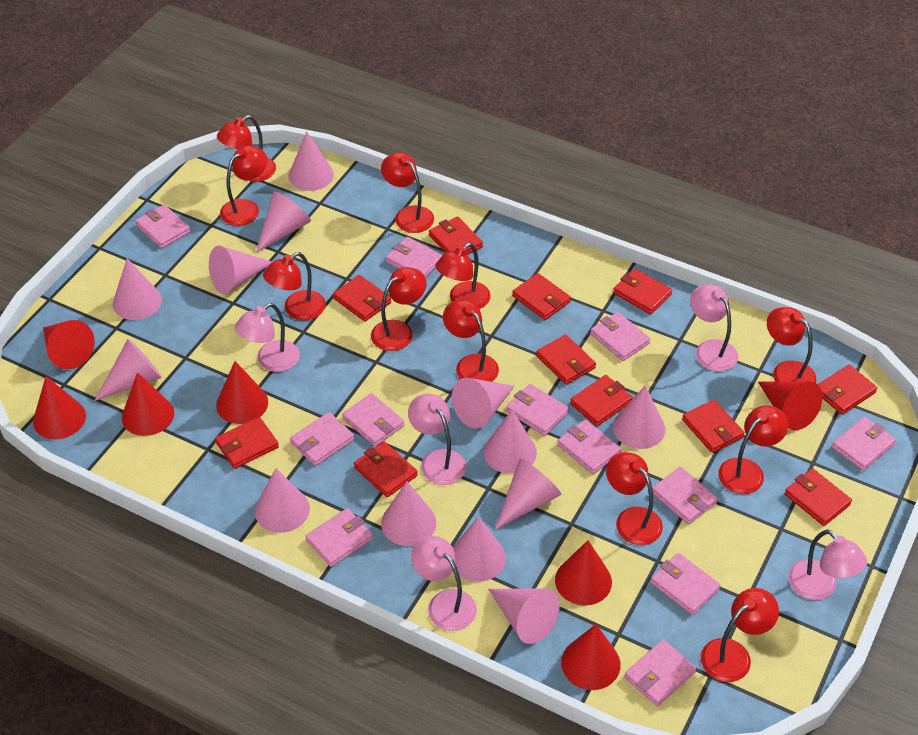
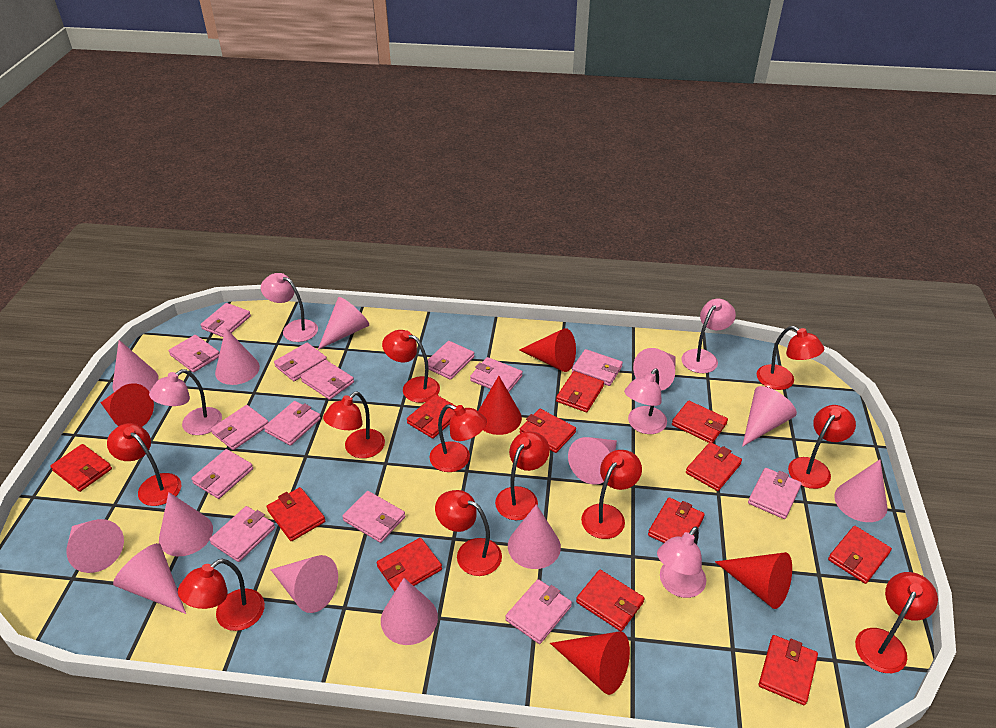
pink wallet: 12 -> 14
red cone: 7 -> 5
red wallet: 11 -> 12

